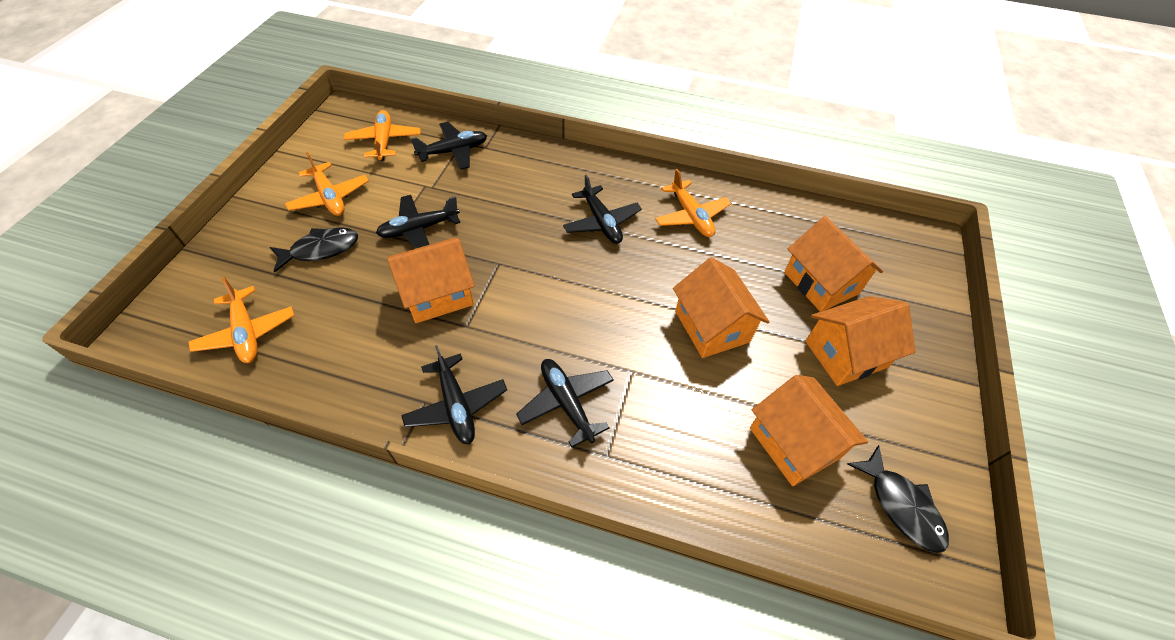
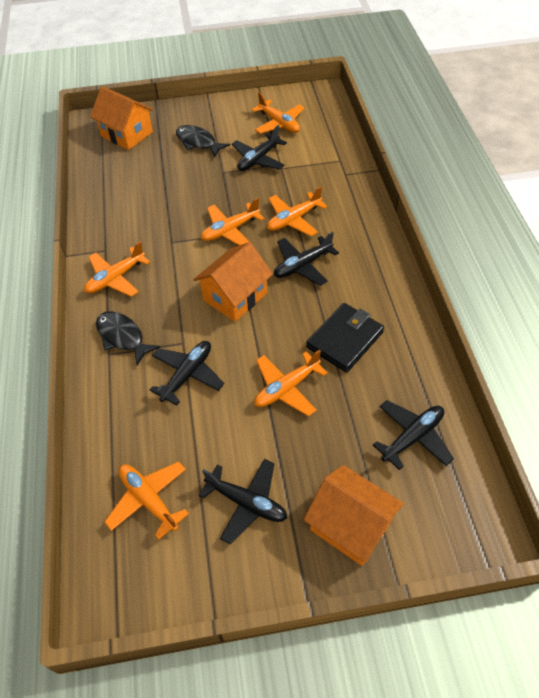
black wallet: 0 -> 1
orange house: 5 -> 3
orange plane: 4 -> 6

